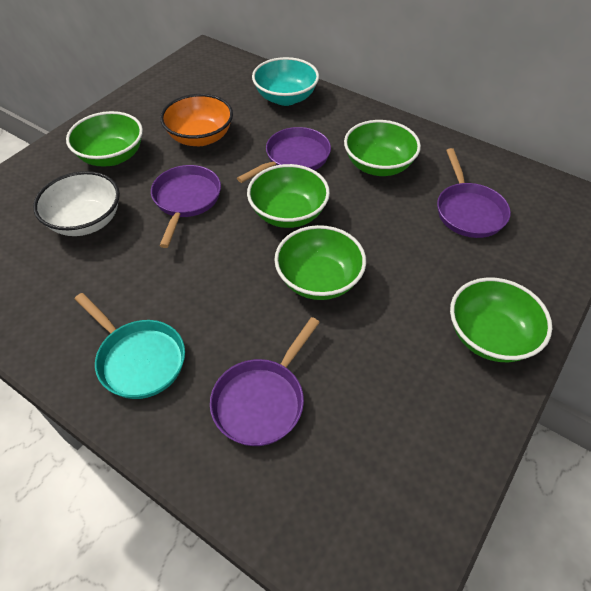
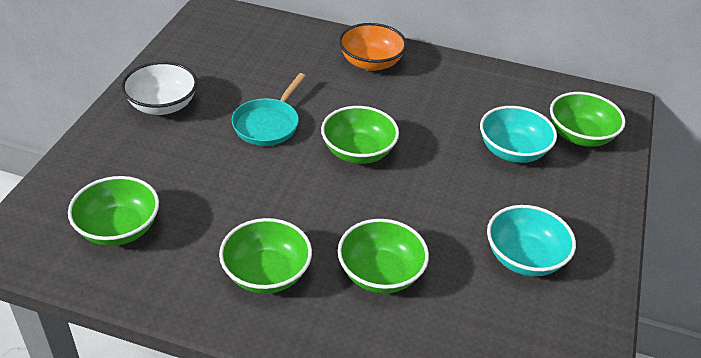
purple pan: 4 -> 0
turquoise bowl: 1 -> 2

